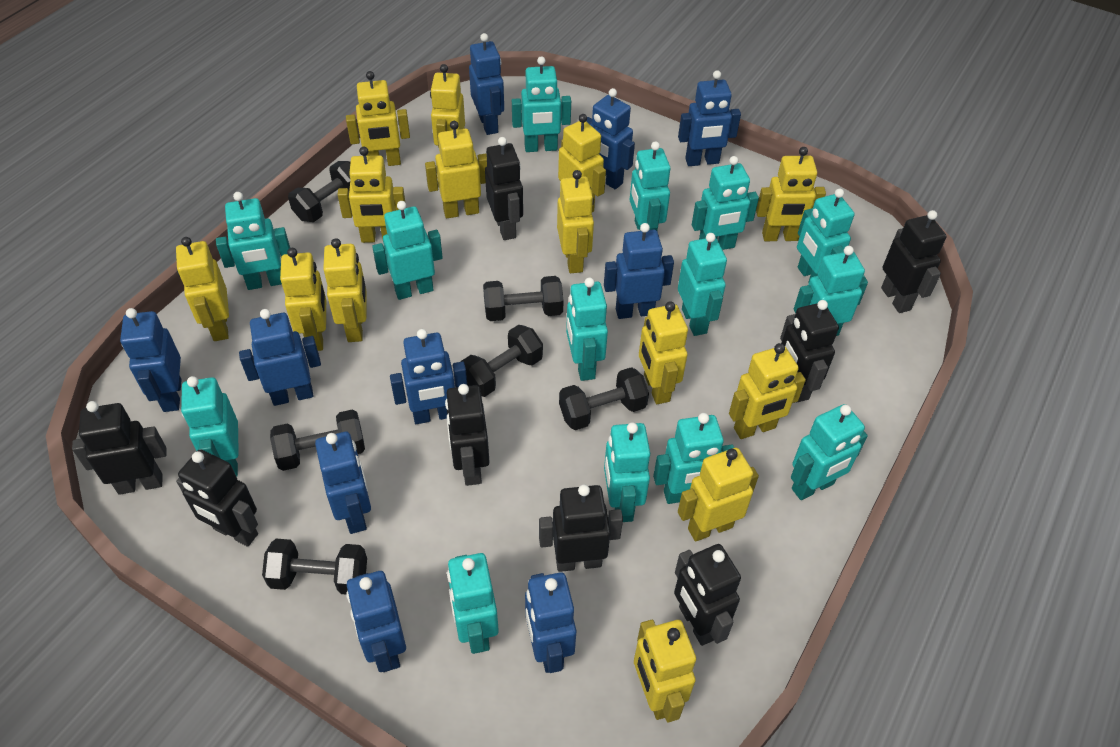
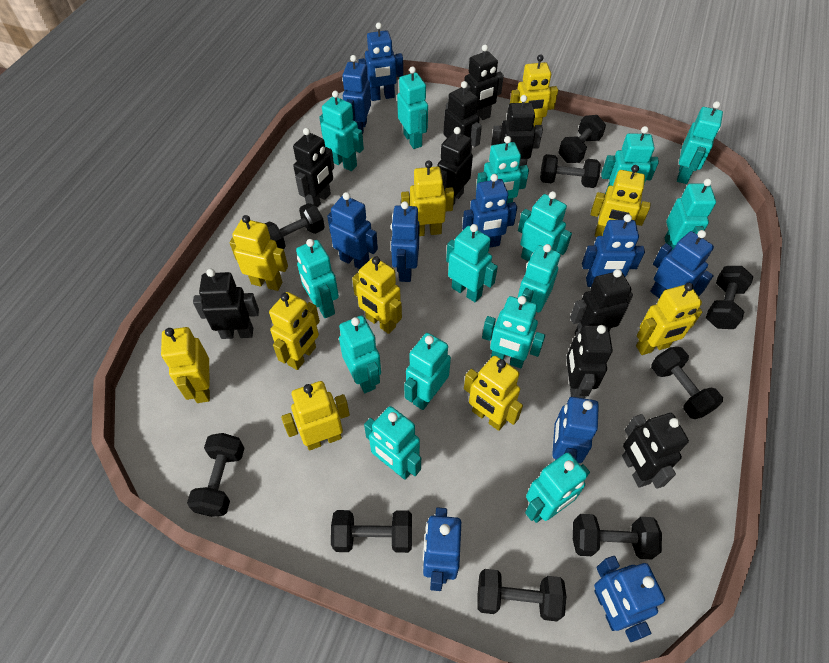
black dumbbell: 6 -> 9
black robot: 8 -> 9
turquoise robot: 14 -> 15
yellow robot: 14 -> 10

